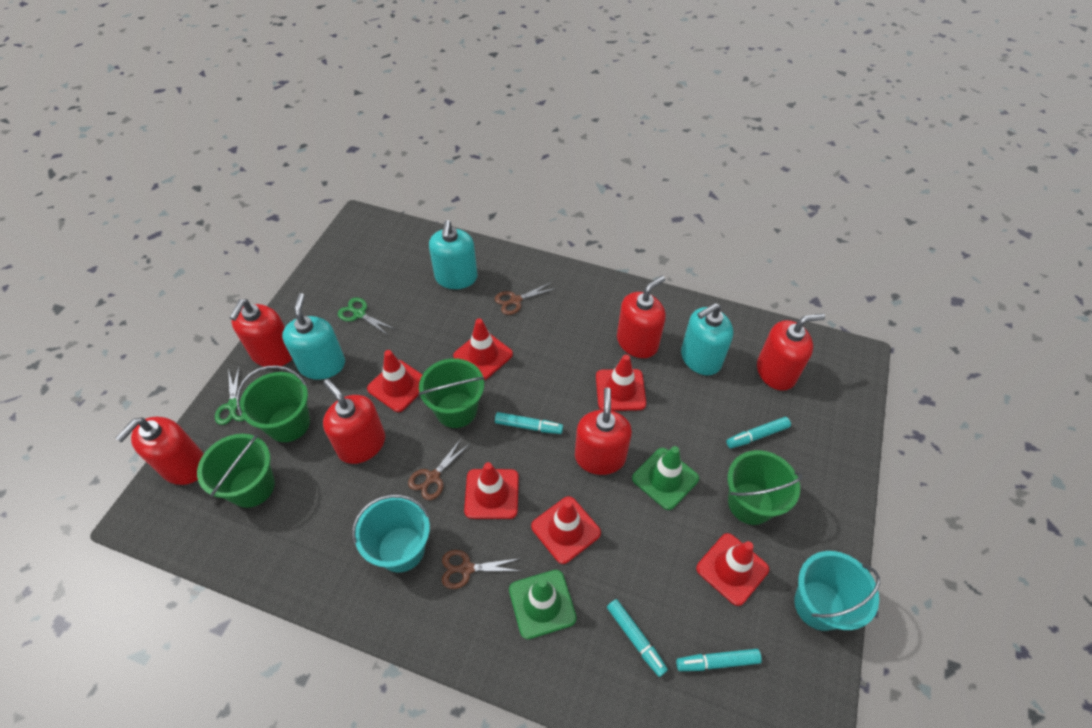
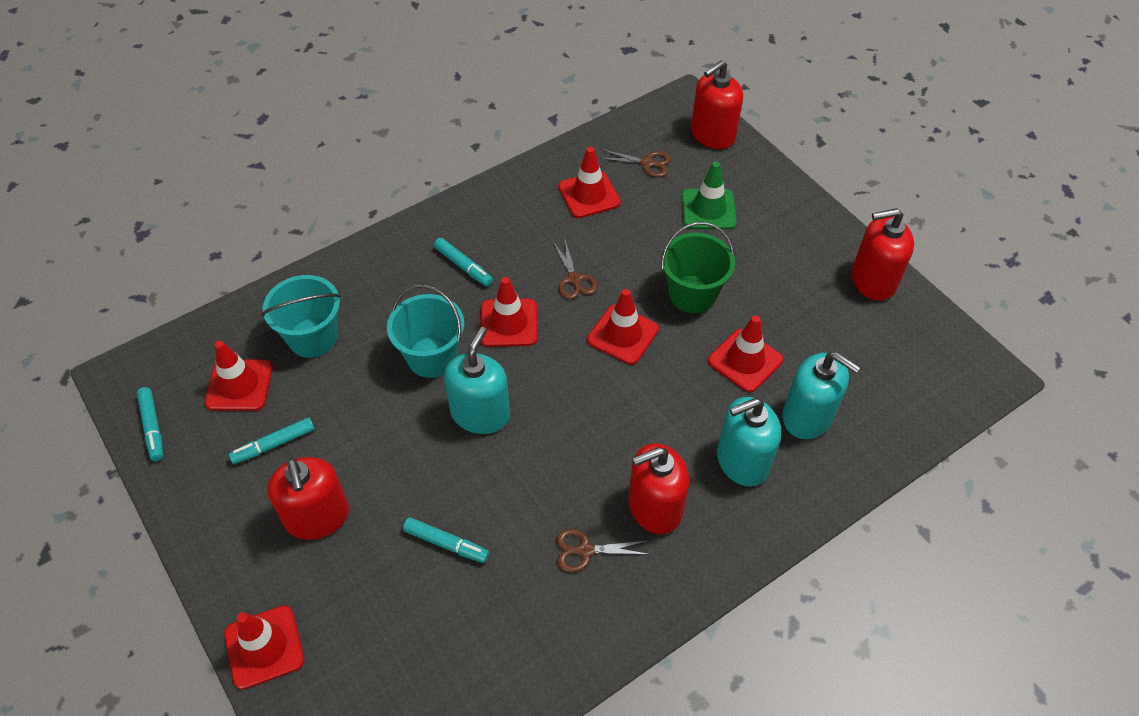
green bucket: 4 -> 1
green scissors: 2 -> 0
green traffic cone: 2 -> 1
red soap dispenser: 6 -> 4

